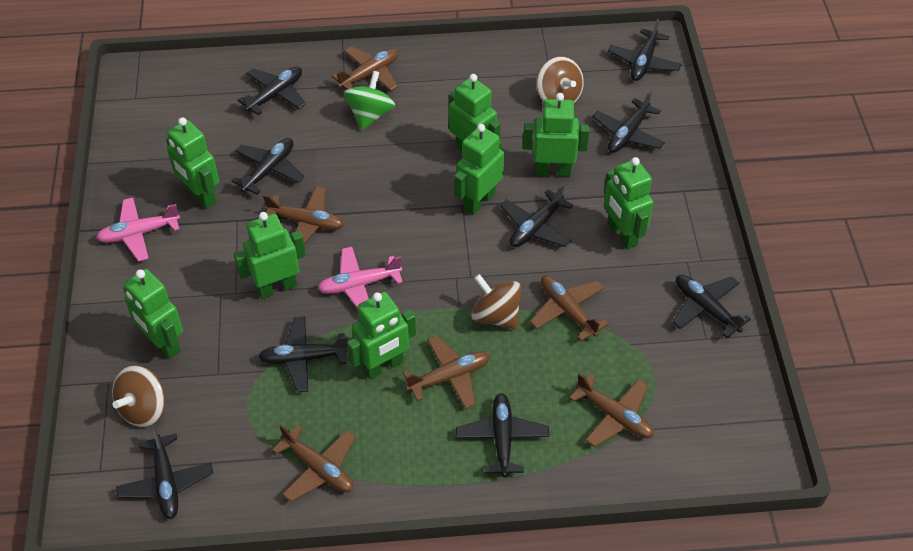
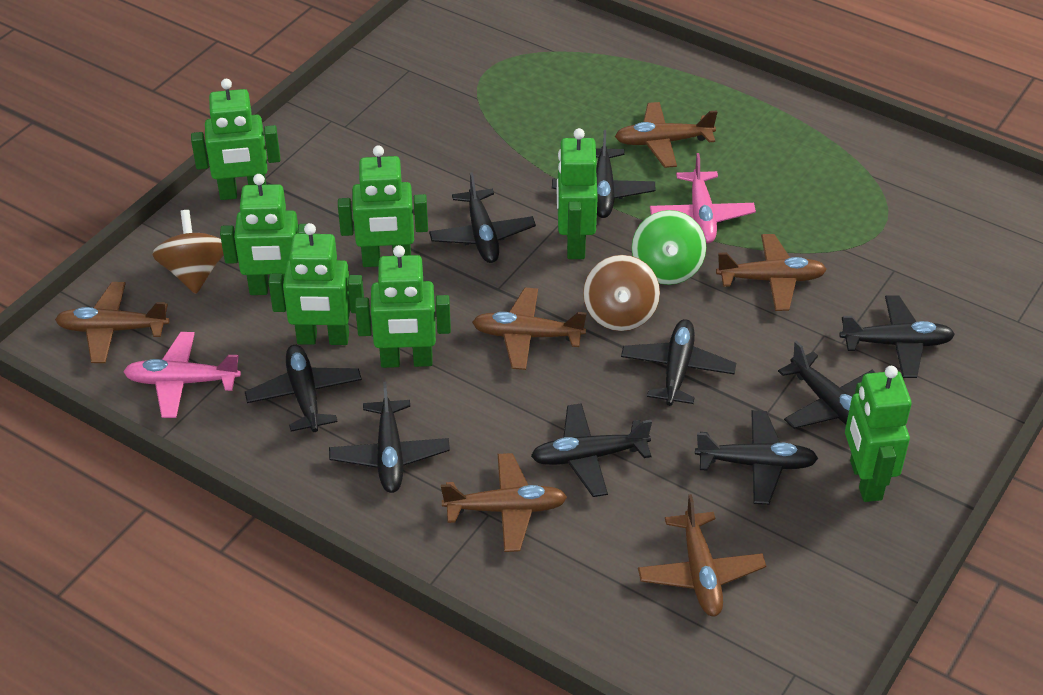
brown spinning top: 3 -> 2
green robot: 8 -> 7

